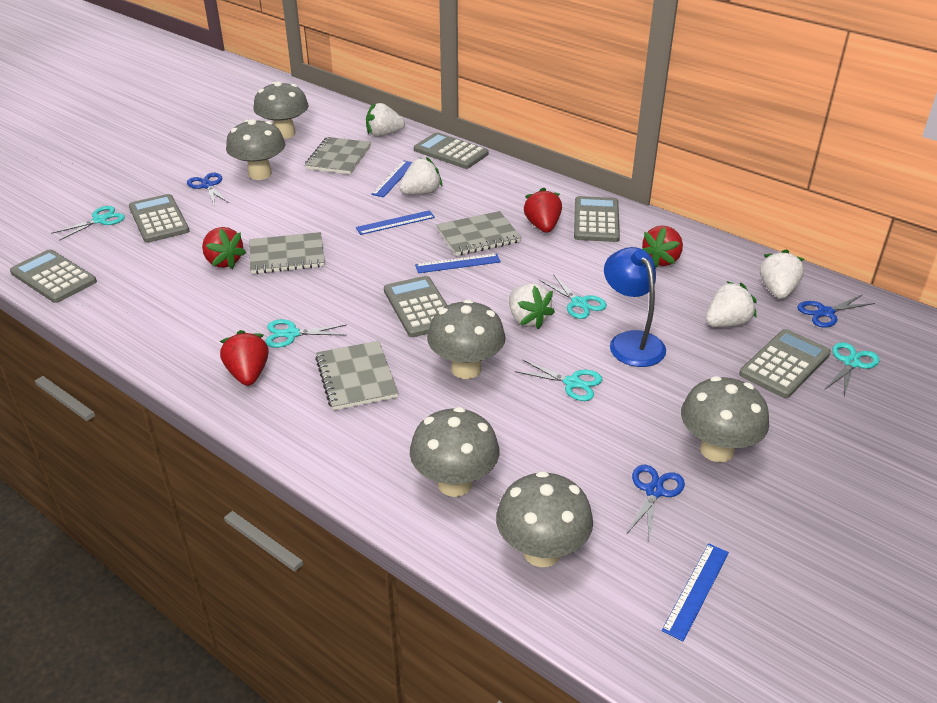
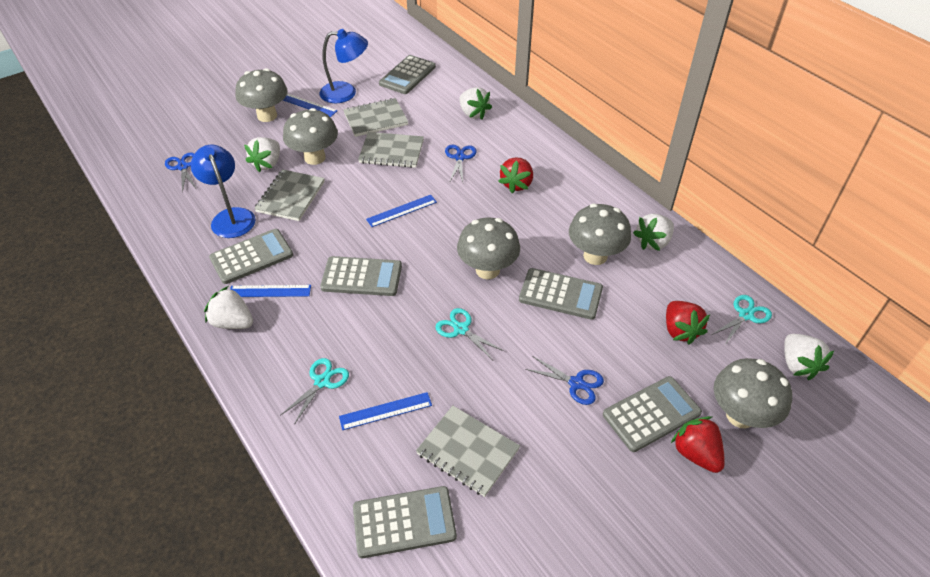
blue lamp: 1 -> 2
grey mushroom: 6 -> 5
red strawberry: 4 -> 3
turquoise scissors: 5 -> 3

